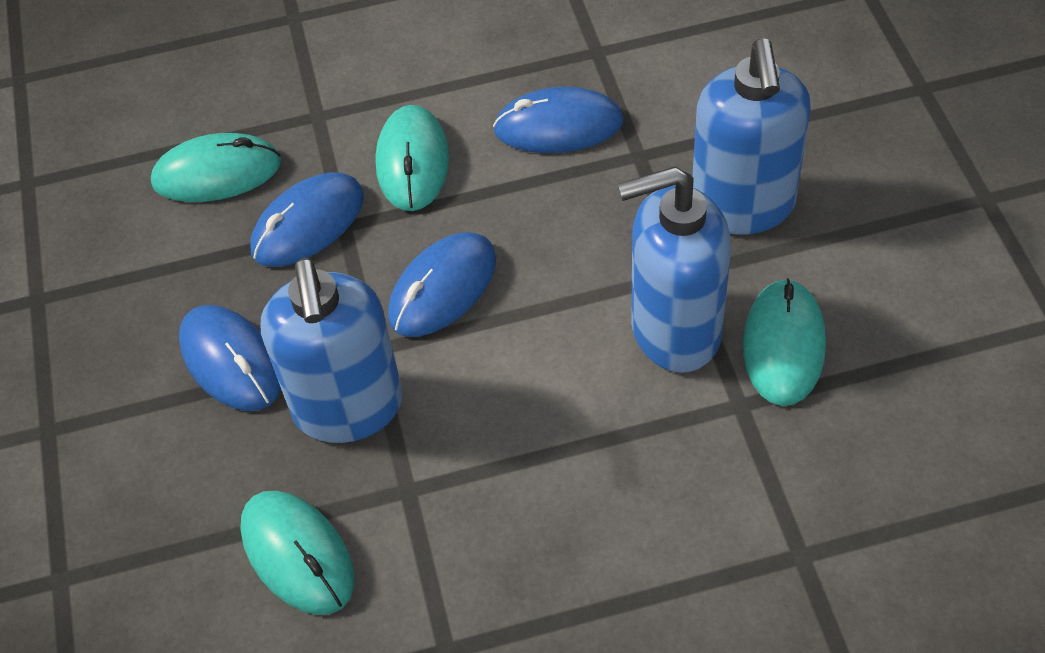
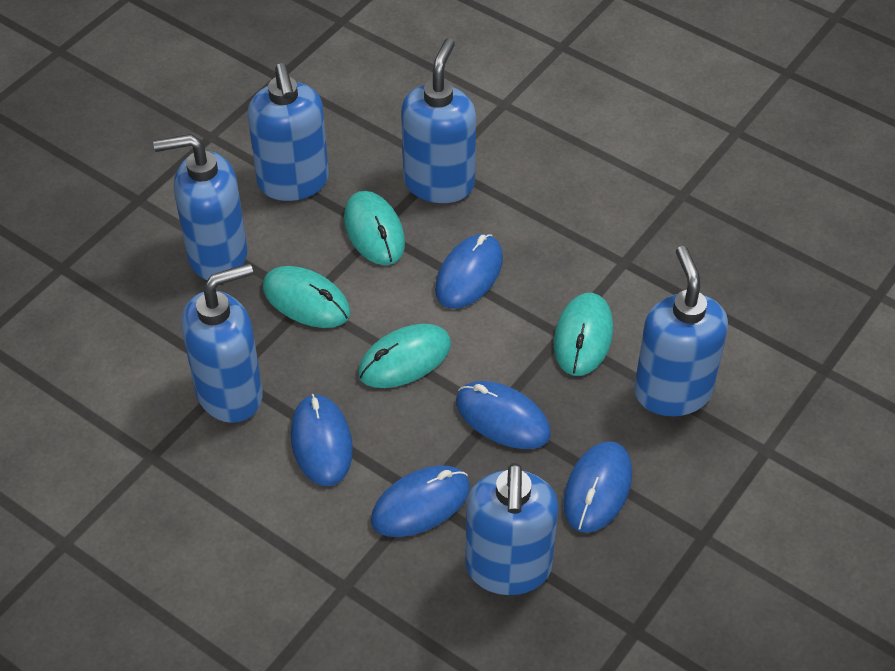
blue mouse: 4 -> 5
blue soap dispenser: 3 -> 6

